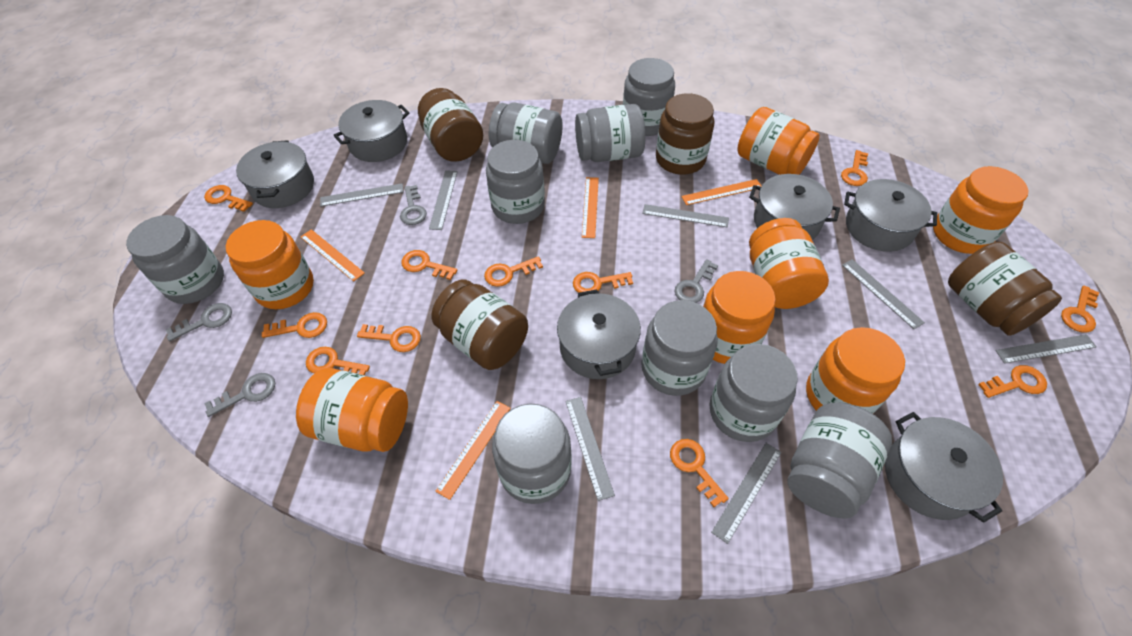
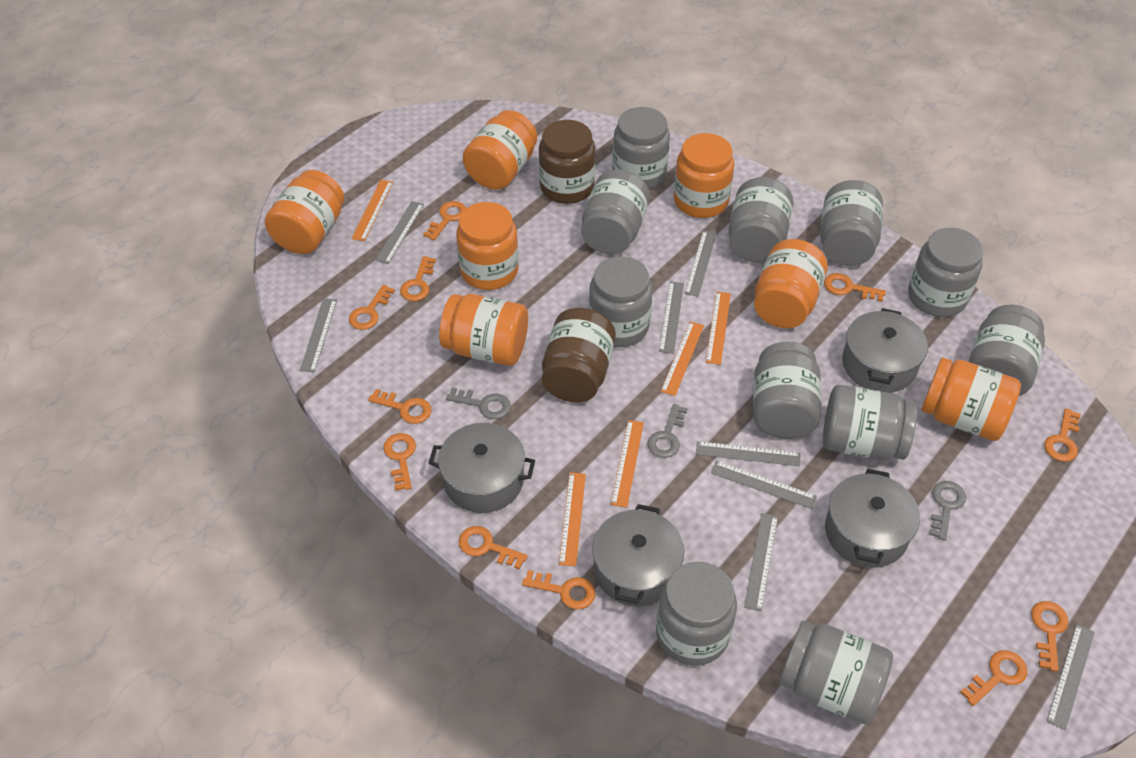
brown jar: 4 -> 2
grey jar: 9 -> 11
grey key: 4 -> 3
grey pot: 6 -> 4
grey ruler: 7 -> 8
orange ruler: 4 -> 5

